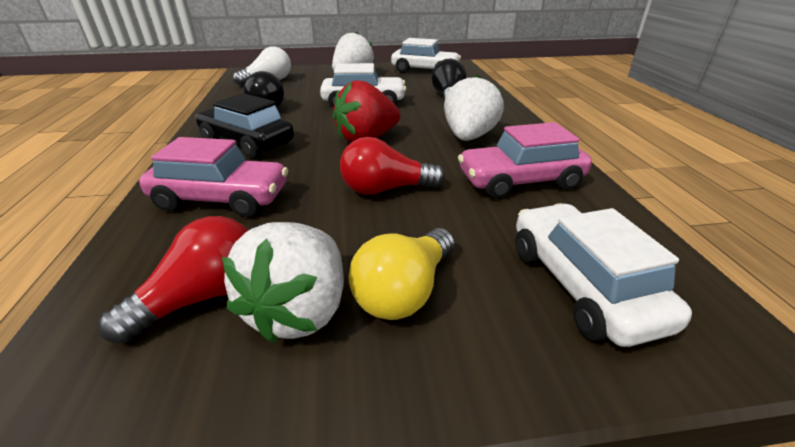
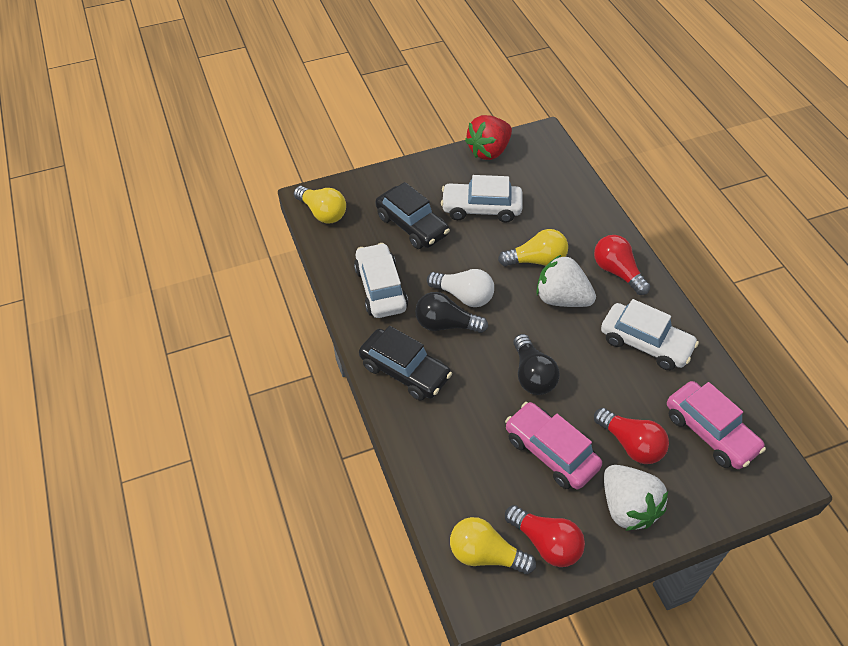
black car: 1 -> 2
red light bulb: 2 -> 3
white strawberry: 3 -> 2
yellow light bulb: 1 -> 3

